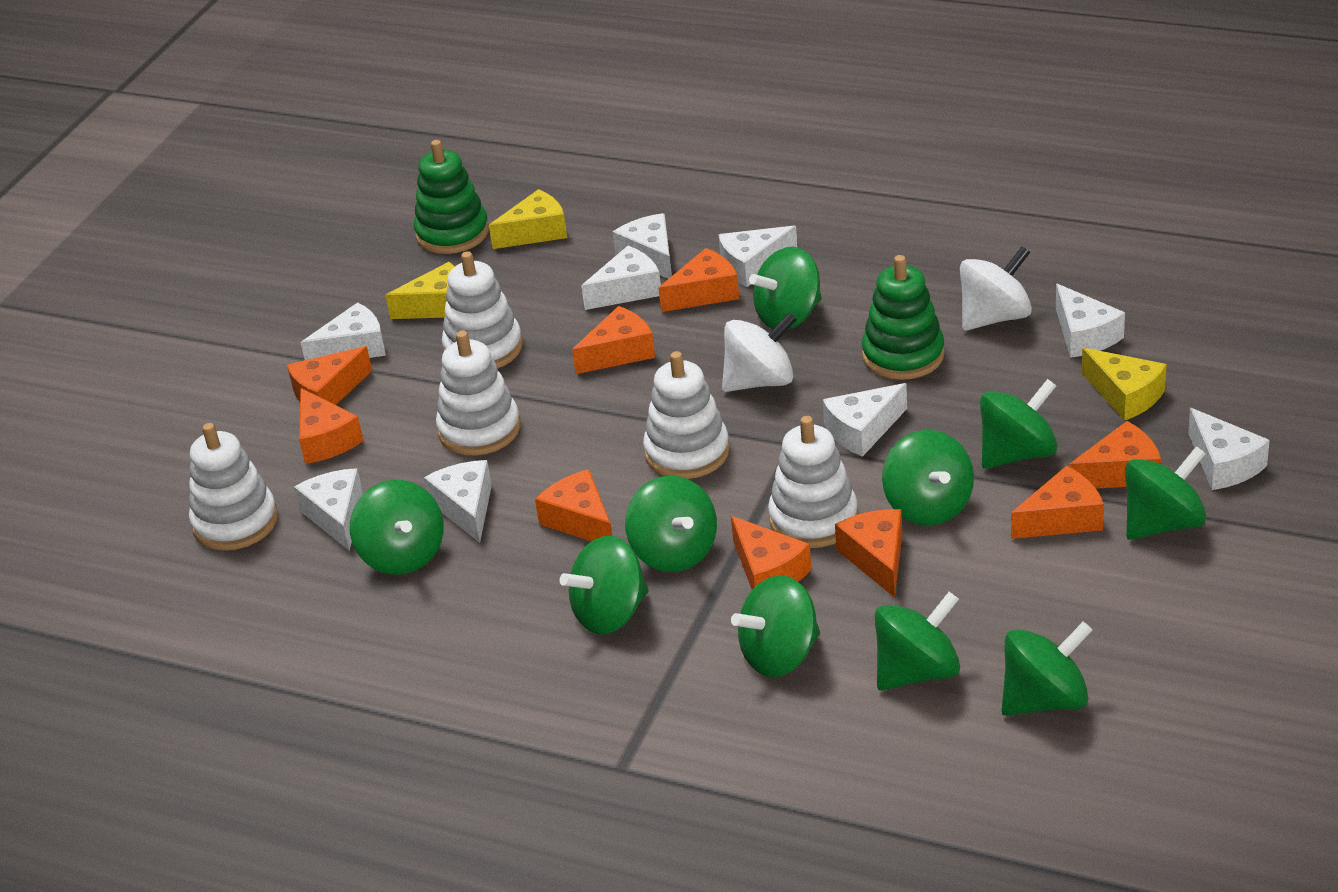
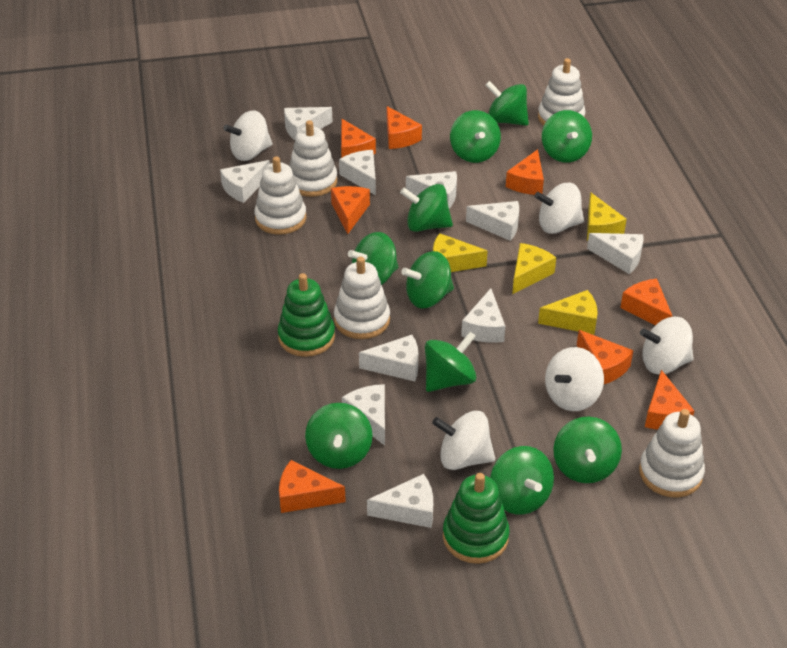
orange cheese: 9 -> 8
white cheese: 9 -> 10
white spinning top: 2 -> 5
yellow cheese: 3 -> 4

